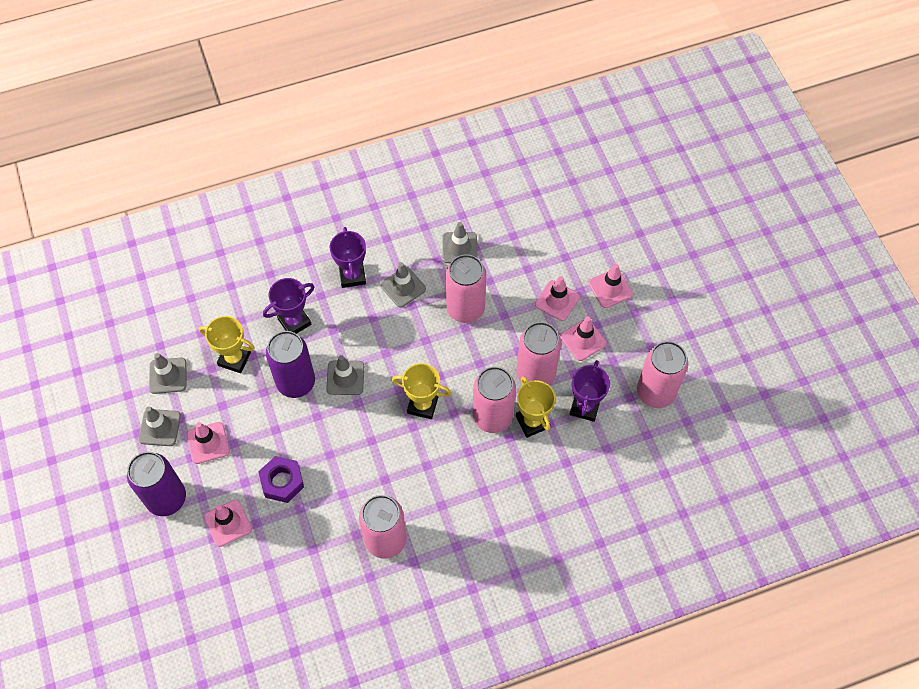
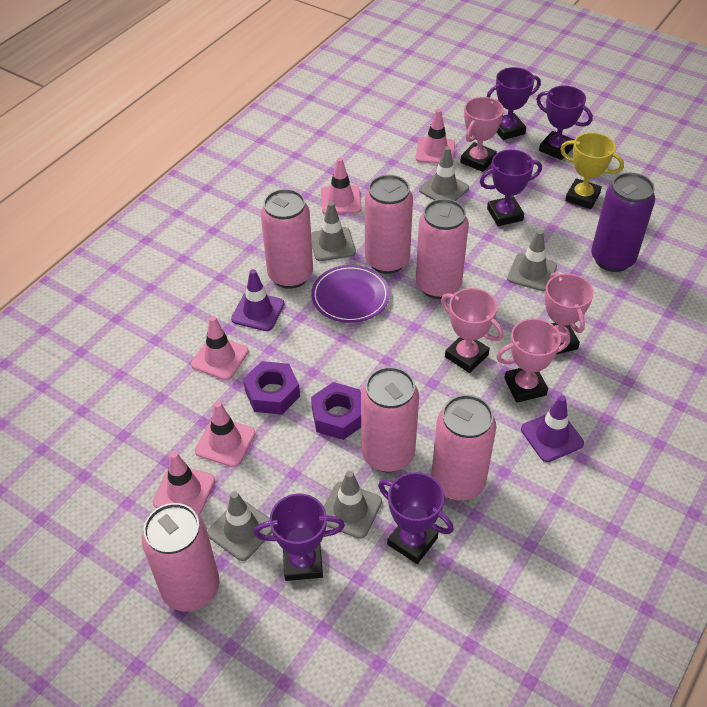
pink can: 5 -> 6
pink trophy: 0 -> 4
purple can: 2 -> 1
purple nut: 1 -> 2
purple plate: 0 -> 1
purple traffic cone: 0 -> 2
purple trophy: 3 -> 5
yellow trophy: 3 -> 1

